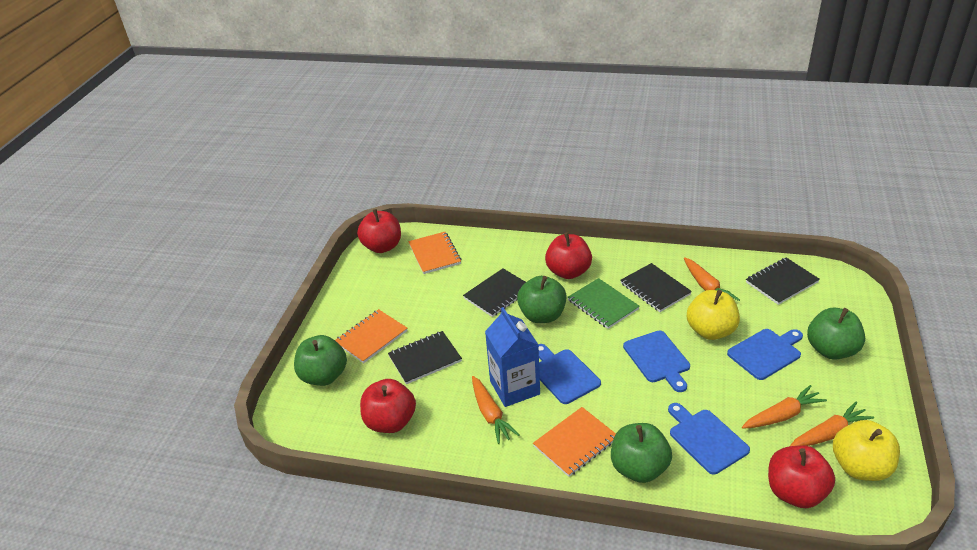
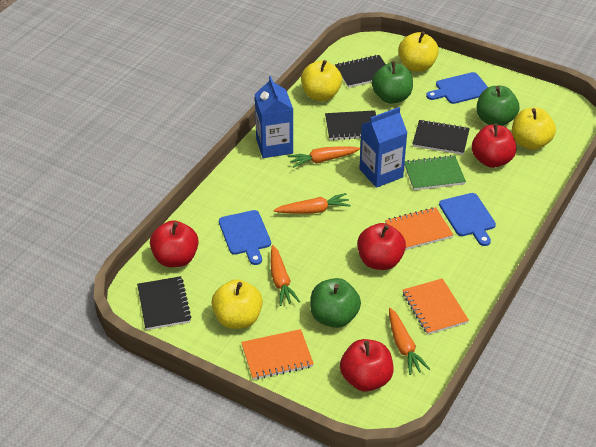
blue carton: 1 -> 2
blue cutting board: 4 -> 3
green apple: 4 -> 3
yellow apple: 2 -> 4

